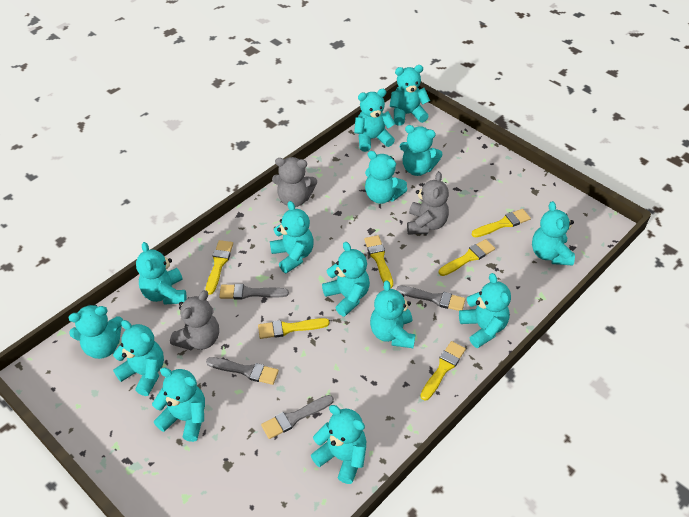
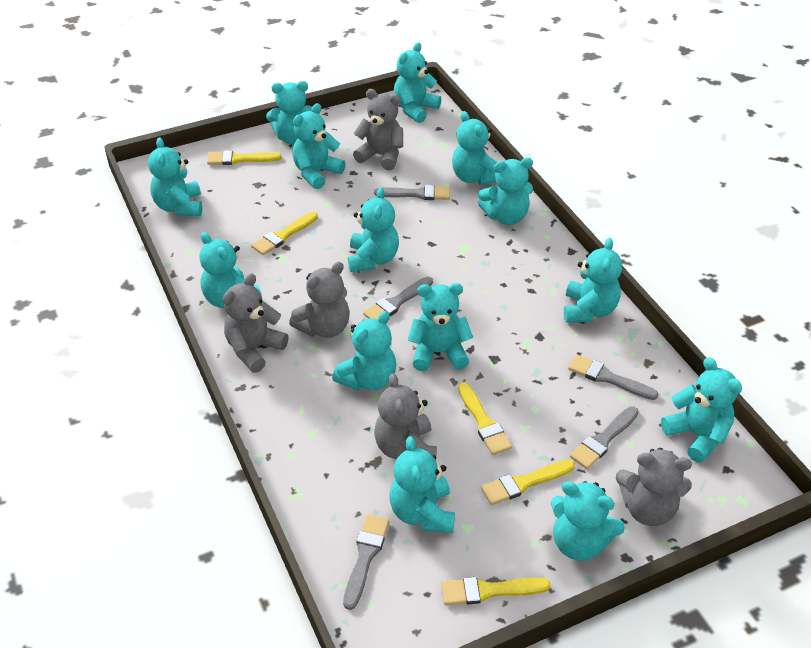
grey brush: 4 -> 5
grey teddy bear: 3 -> 5
yellow brush: 6 -> 5

